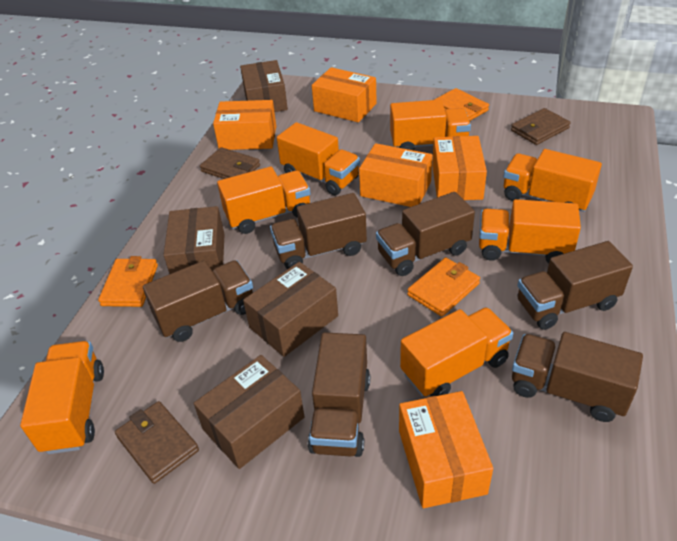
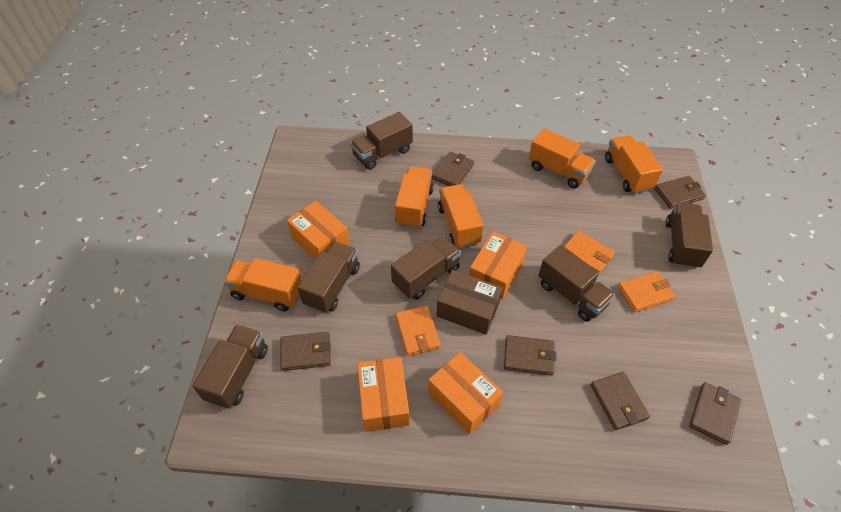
brown box: 4 -> 1
brown wallet: 3 -> 6
orange box: 5 -> 4
orange truck: 7 -> 5

